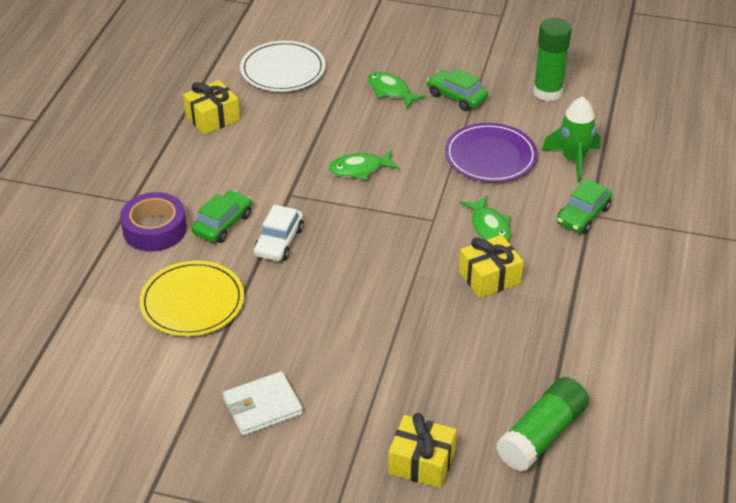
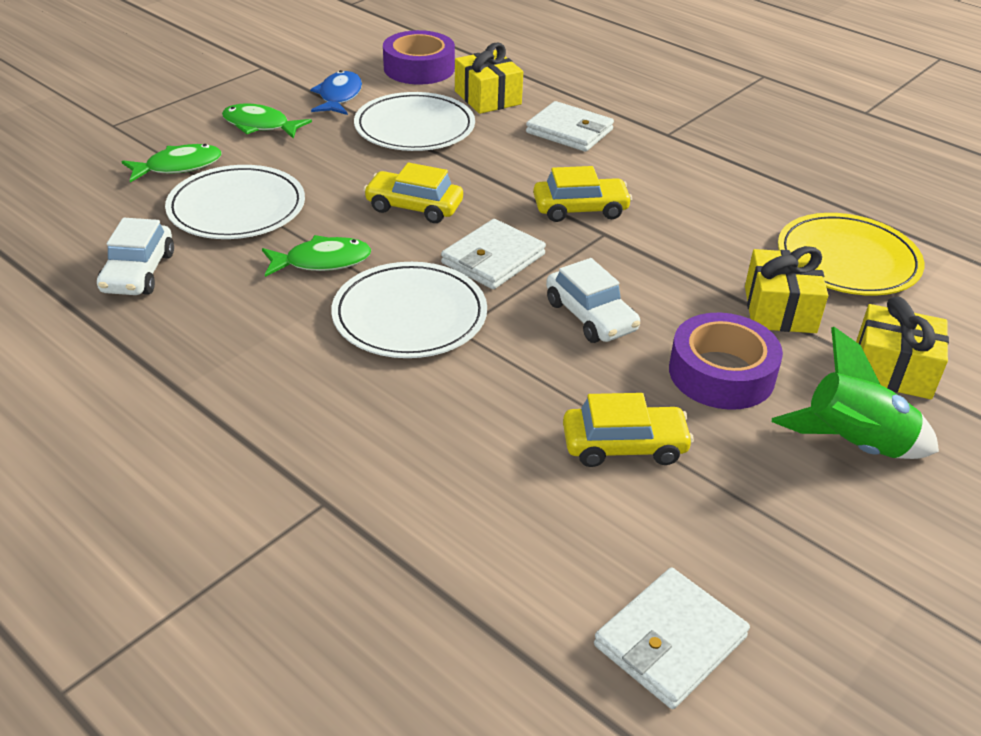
blue fish: 0 -> 1
green car: 3 -> 0
green glue stick: 2 -> 0
purple plate: 1 -> 0
purple tape: 1 -> 2
white car: 1 -> 2
white plate: 1 -> 3
white wallet: 1 -> 3
yellow car: 0 -> 3

